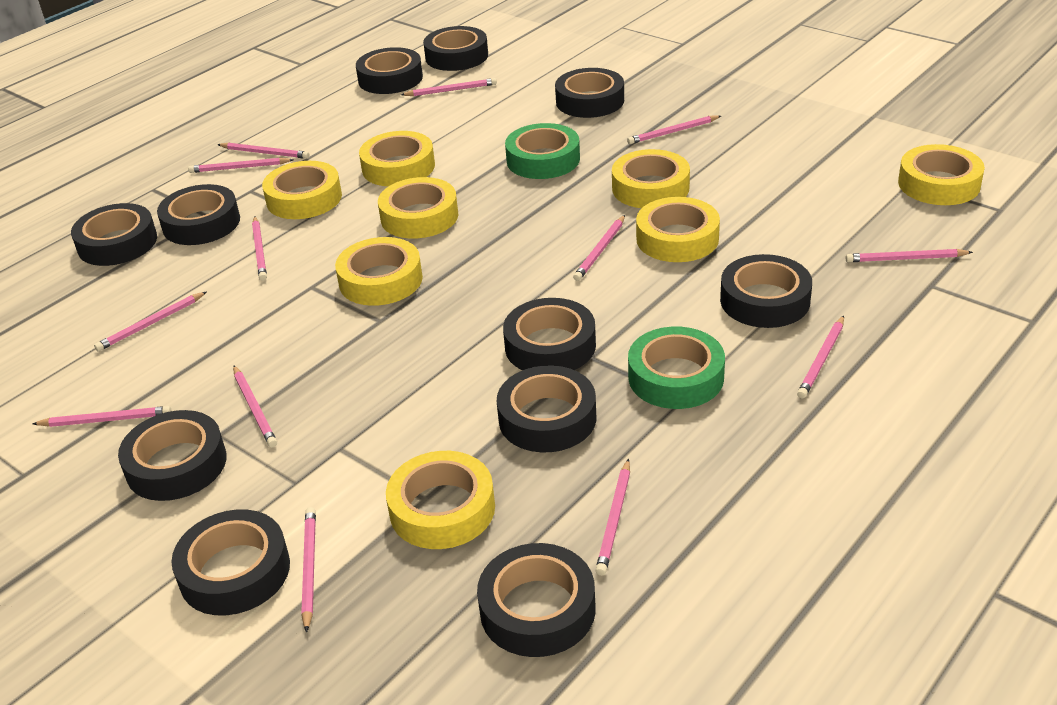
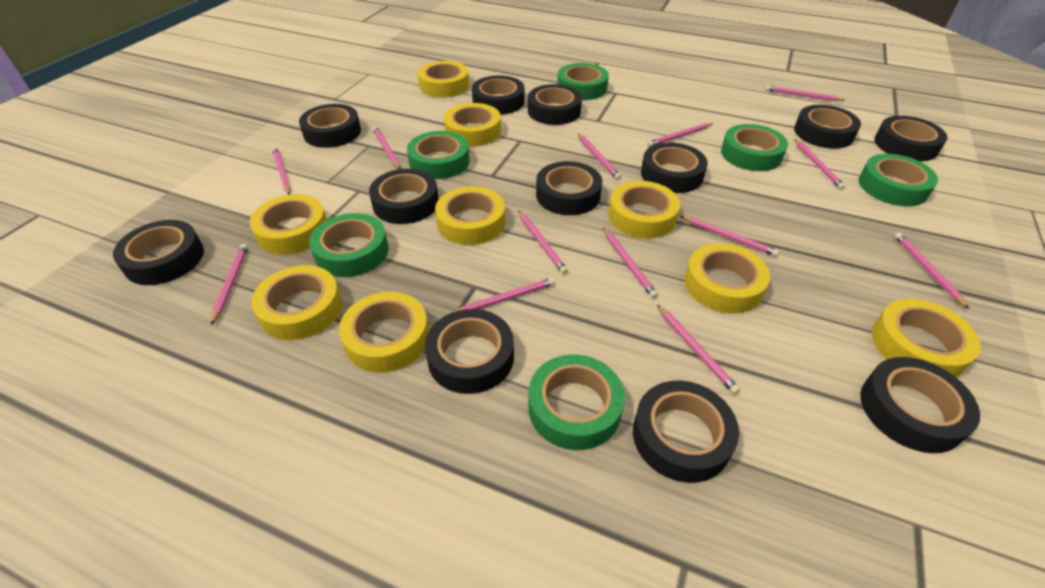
black tape: 11 -> 12
green tape: 2 -> 6
yellow tape: 8 -> 9

